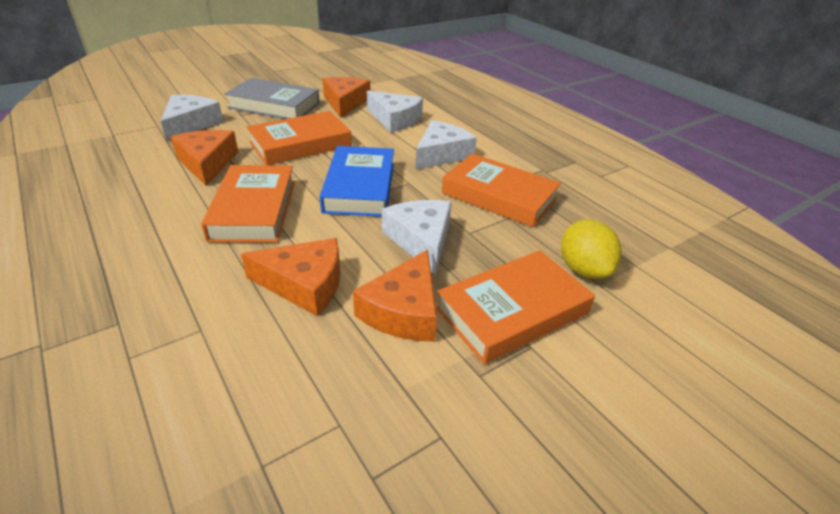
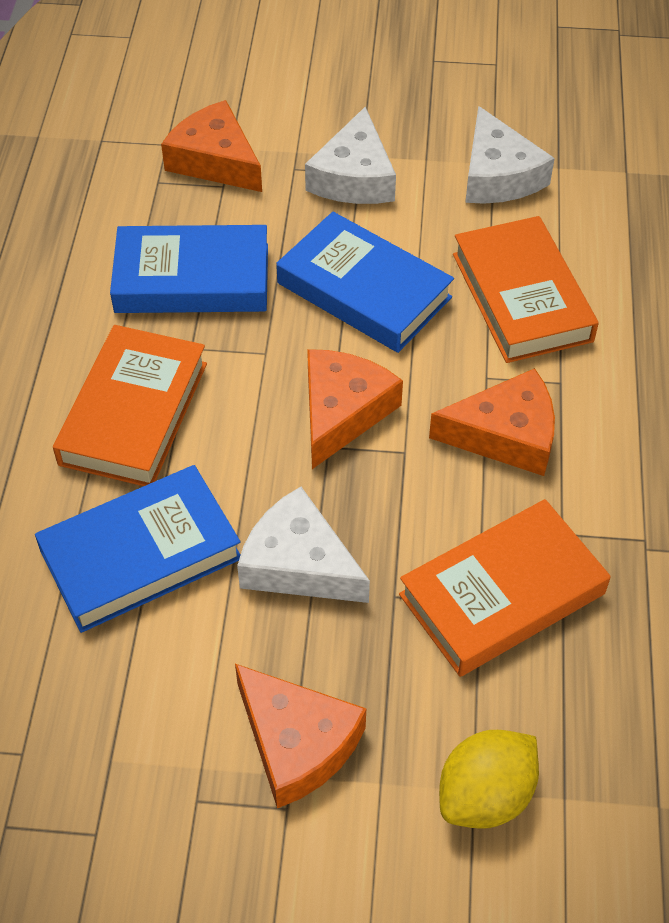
blue book: 1 -> 3
grey book: 1 -> 0
orange book: 4 -> 3
white cheese: 4 -> 3

